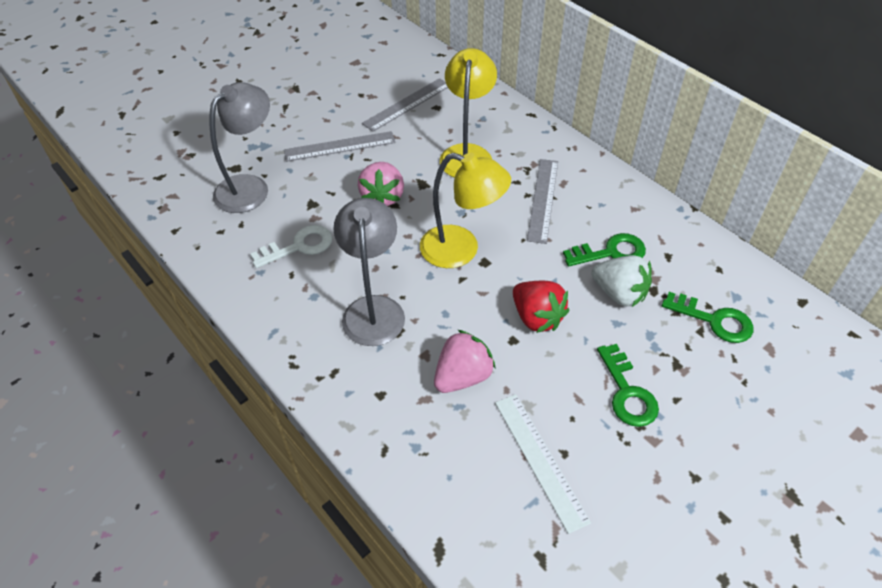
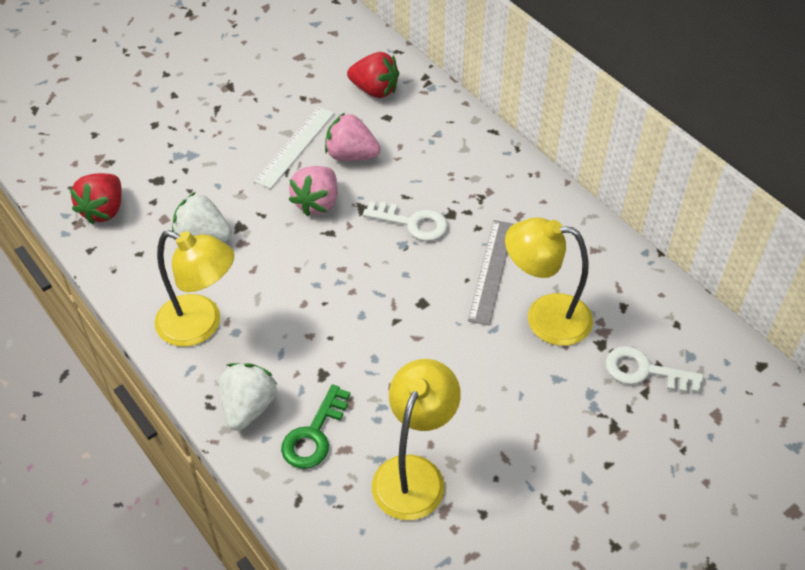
green key: 3 -> 1
grey lamp: 2 -> 0
grey ruler: 3 -> 1
red strawberry: 1 -> 2
white key: 1 -> 2
white strawberry: 1 -> 2
yellow lamp: 2 -> 3

